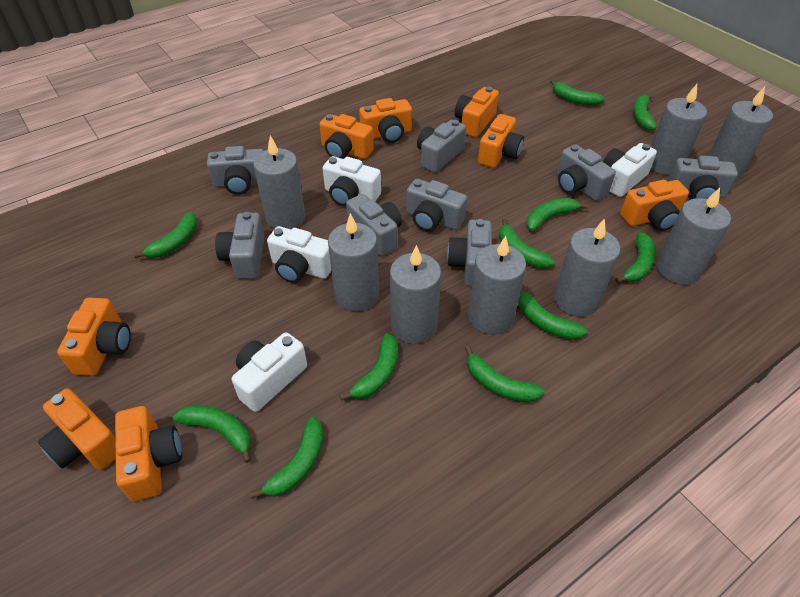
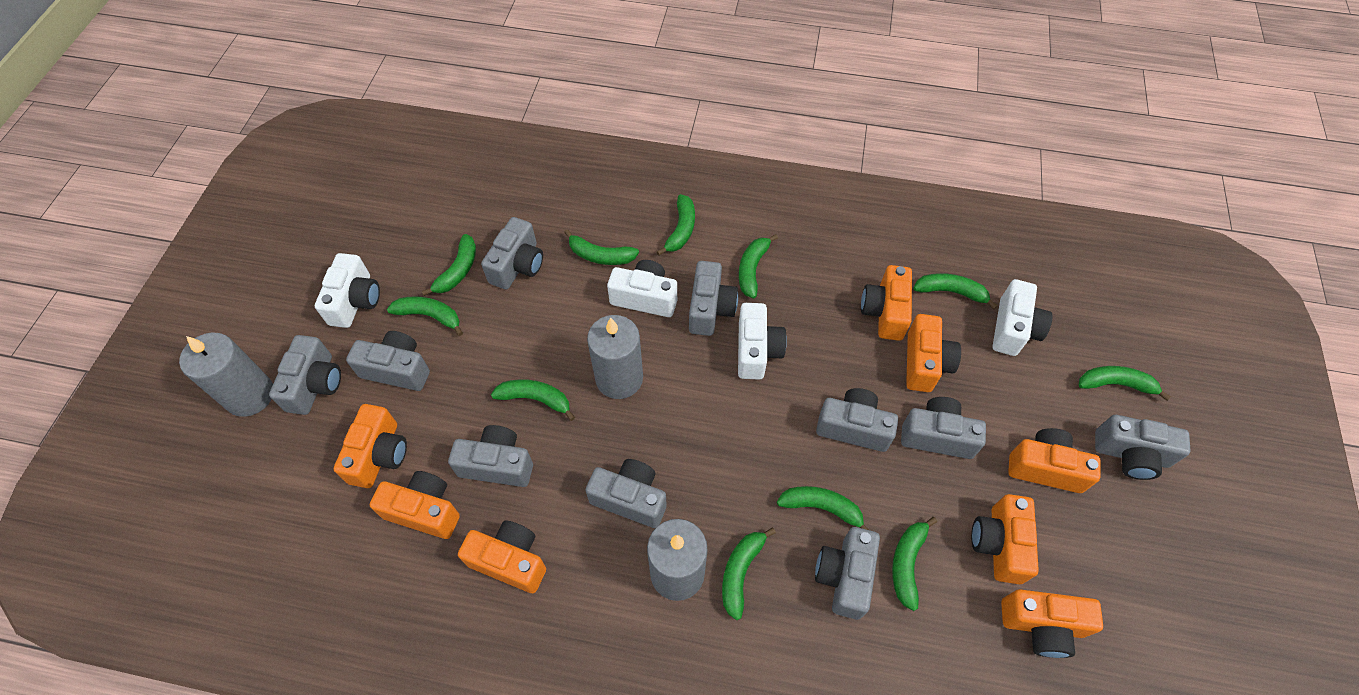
grey camera: 8 -> 10
grey candle: 8 -> 3

